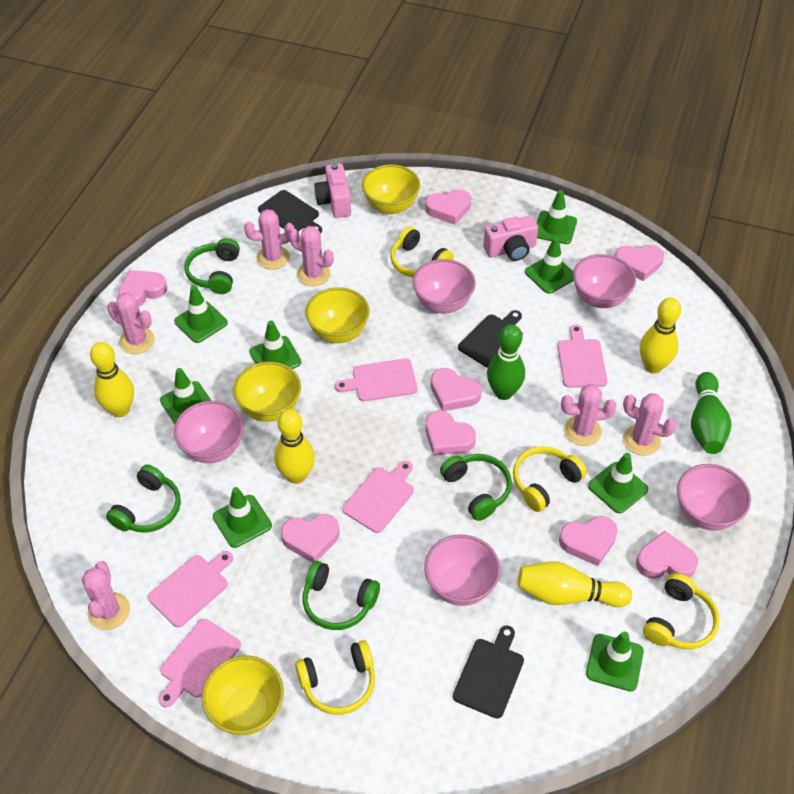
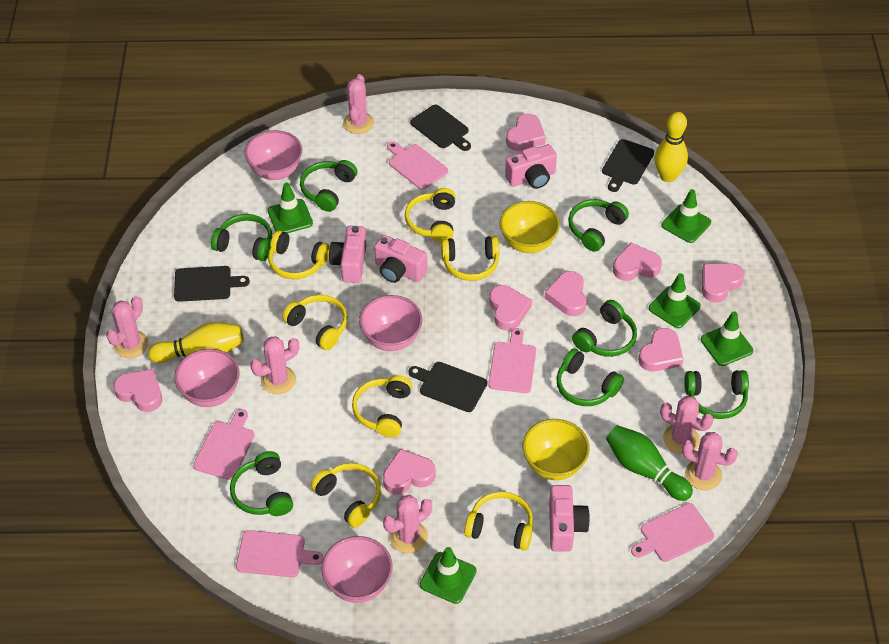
black cutting board: 3 -> 4
green bowling pin: 2 -> 1
green headphones: 4 -> 7
green traffic cone: 8 -> 5
pink bowl: 5 -> 4
pink camera: 2 -> 4
yellow bowl: 4 -> 2
yellow bowling pin: 4 -> 2
yellow headphones: 4 -> 7

